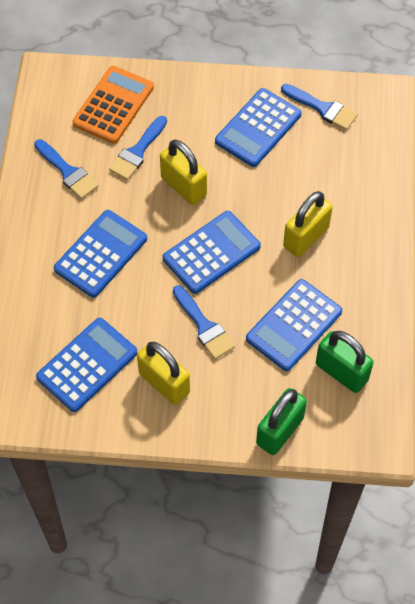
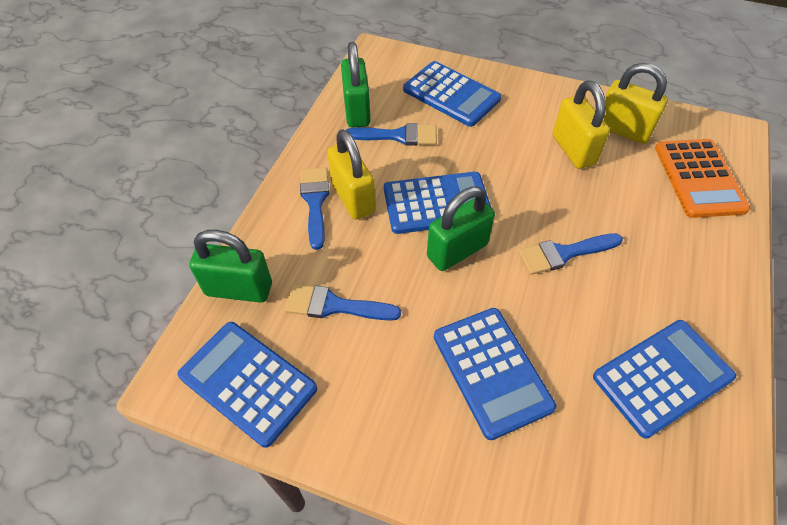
green padlock: 2 -> 3

